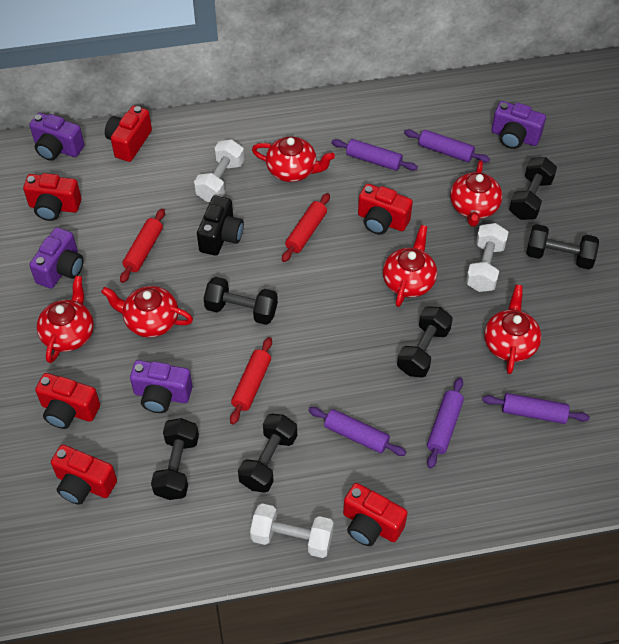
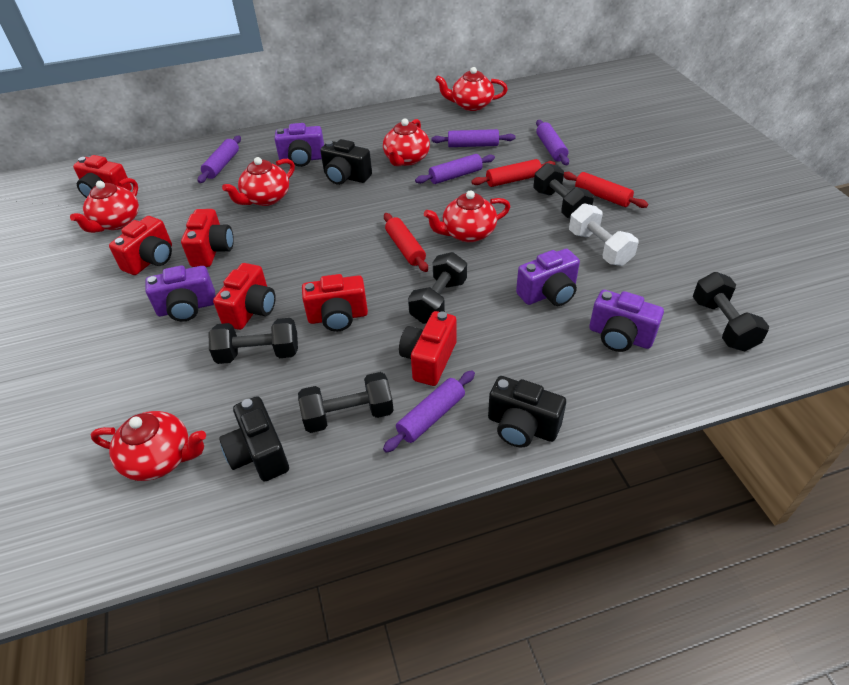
black camera: 1 -> 3
black dumbbell: 6 -> 5
white dumbbell: 3 -> 1

